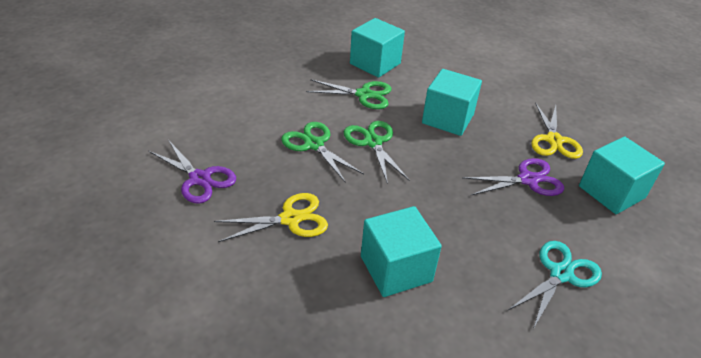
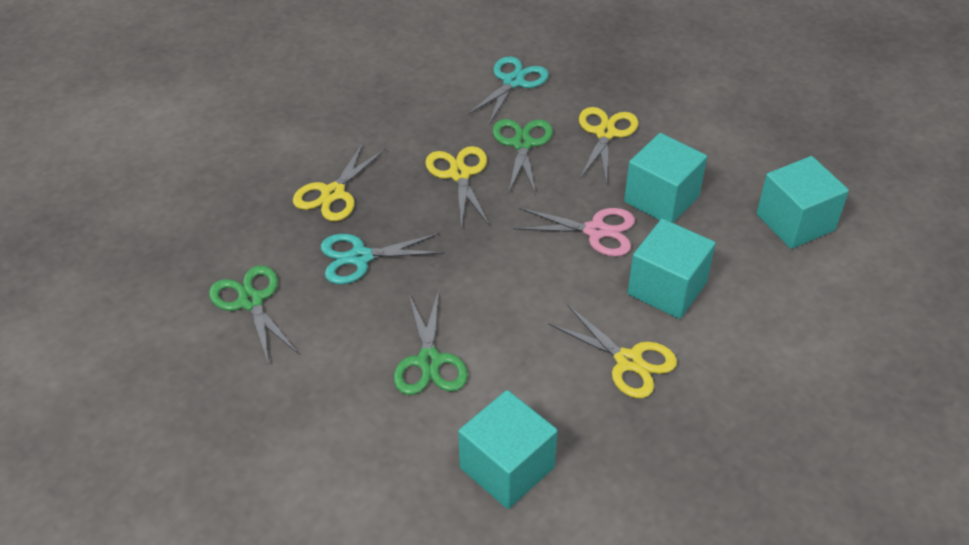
pink scissors: 0 -> 1
purple scissors: 2 -> 0
turquoise scissors: 1 -> 2
yellow scissors: 2 -> 4

